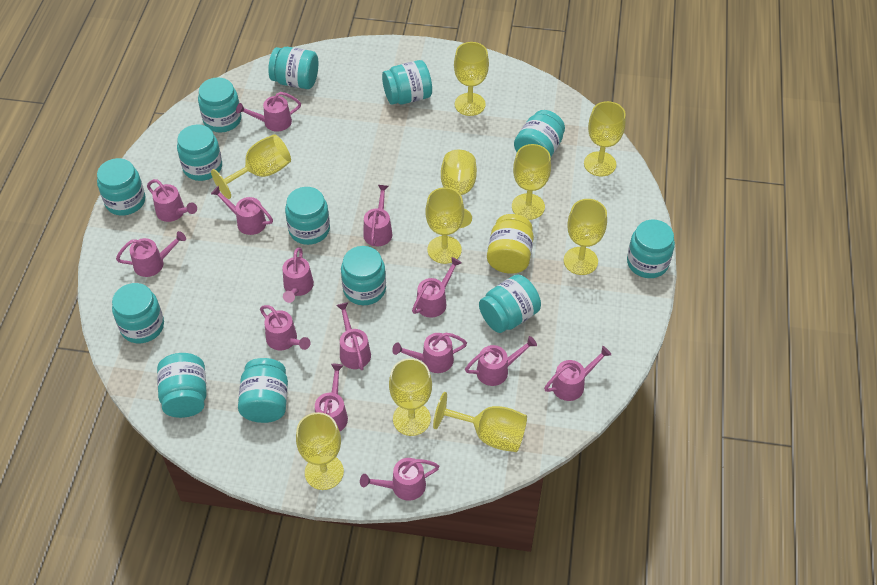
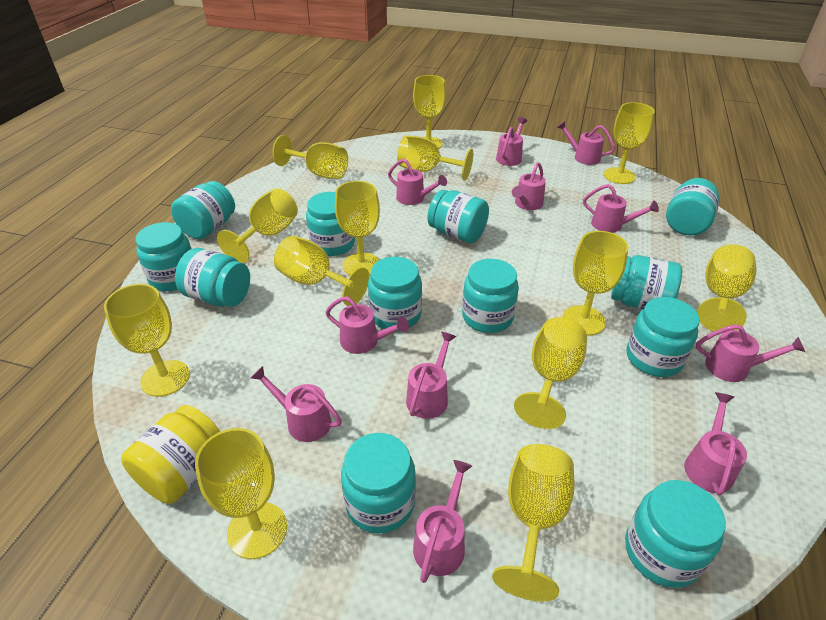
pink watering can: 14 -> 11
turquoise jar: 13 -> 12
yellow goblet: 10 -> 13

